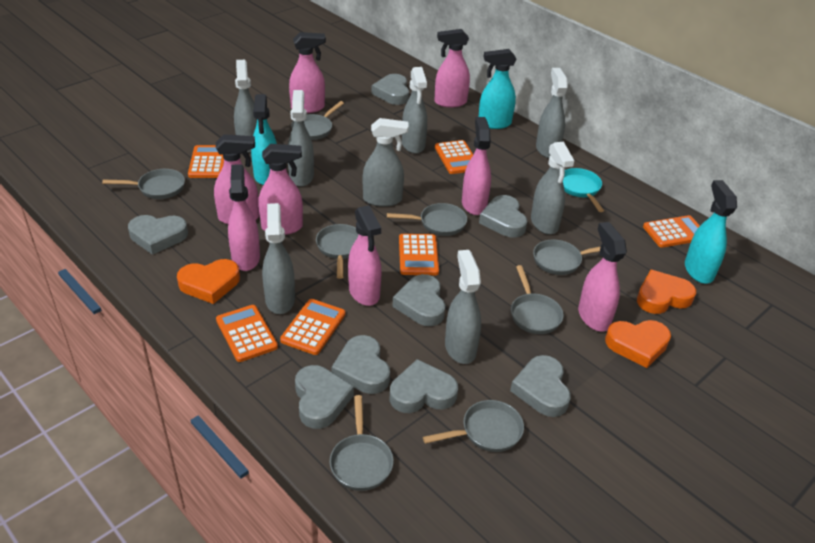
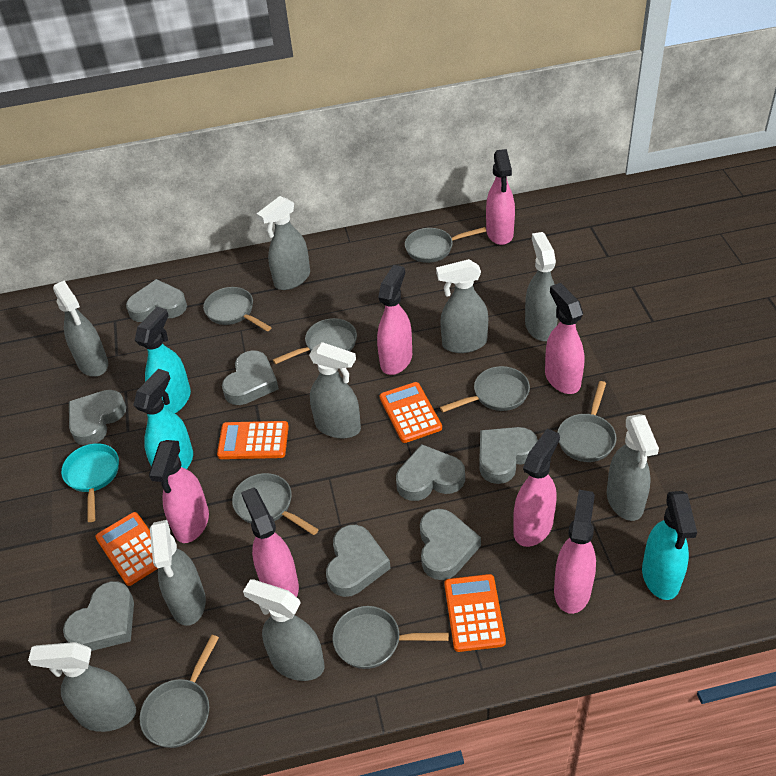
grey spray bottle: 8 -> 9
orange calculator: 6 -> 4
orange heart: 3 -> 0
pink spray bottle: 8 -> 7

